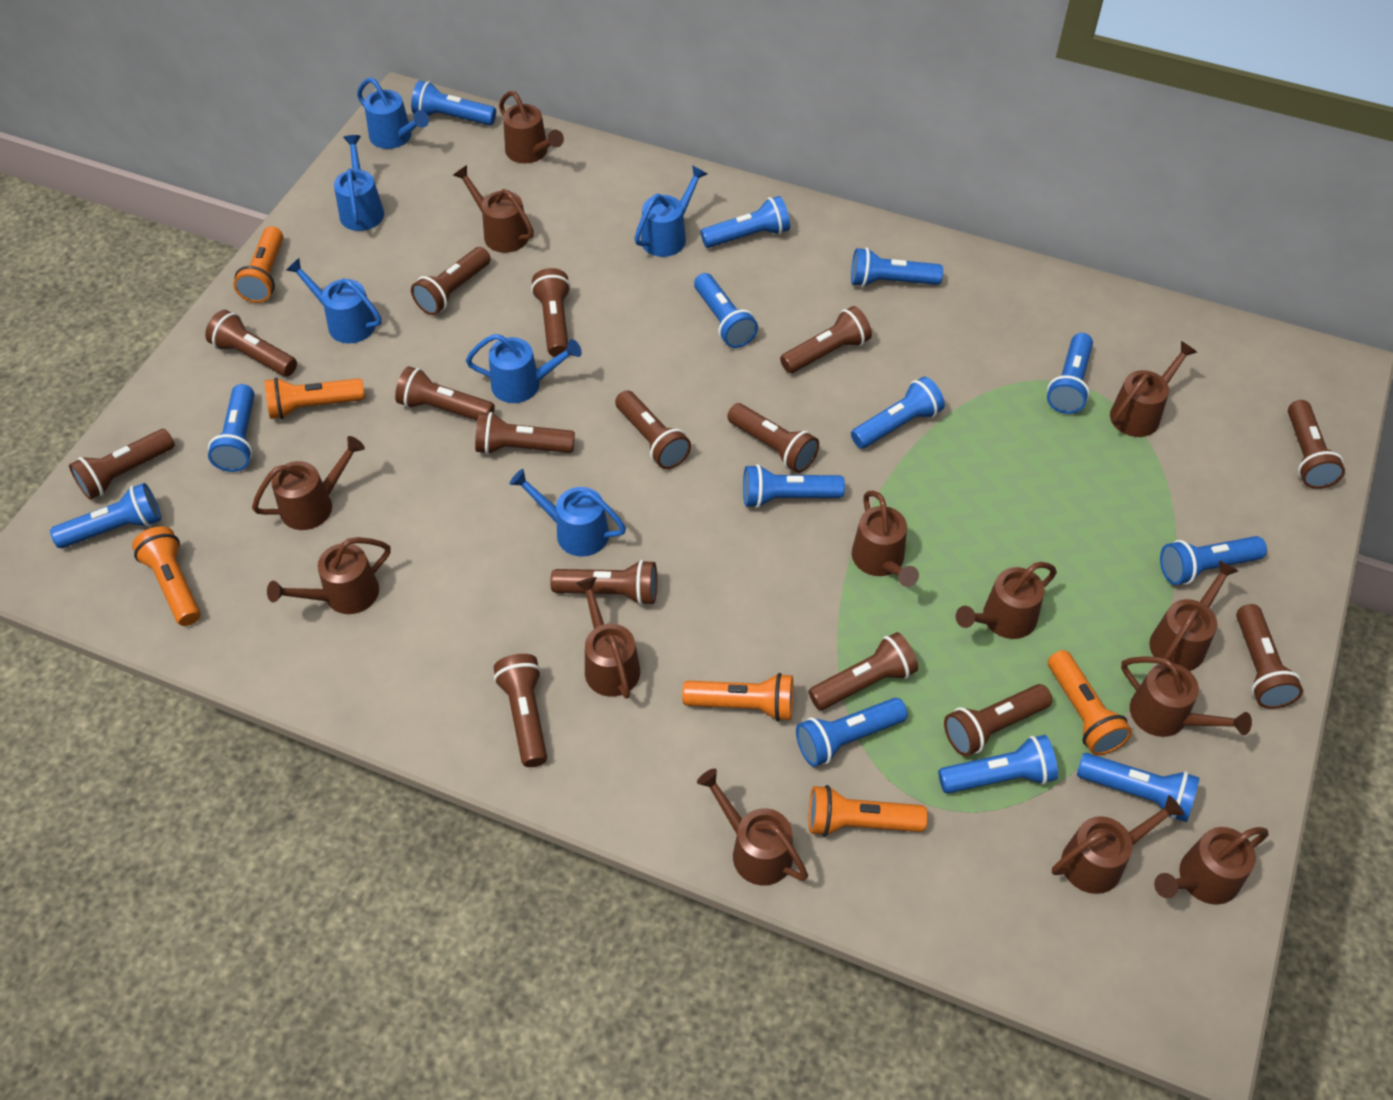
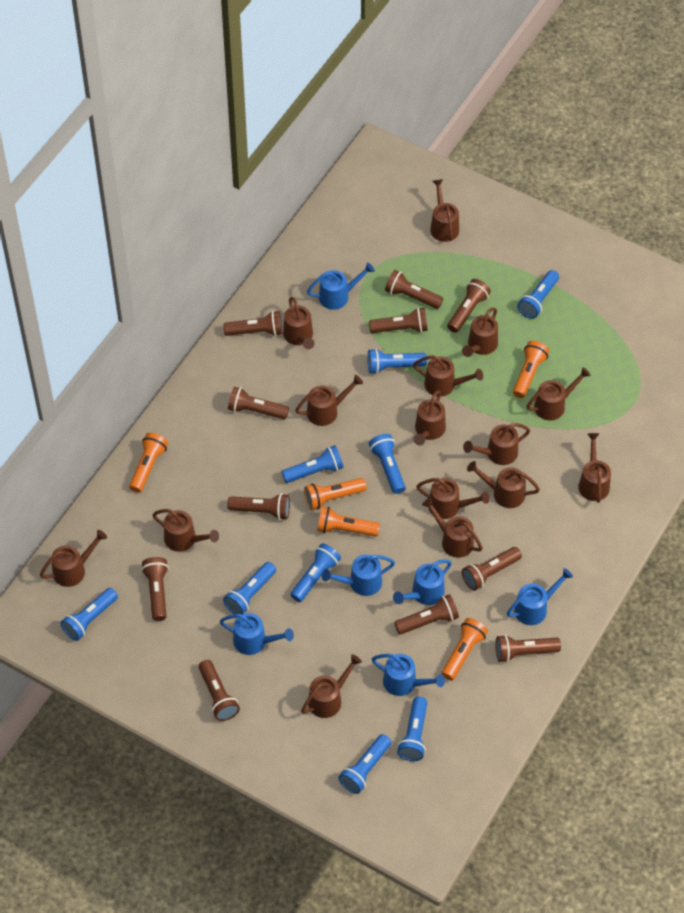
blue flashlight: 13 -> 9
brown flashlight: 15 -> 11
brown watering can: 13 -> 15
orange flashlight: 6 -> 5

